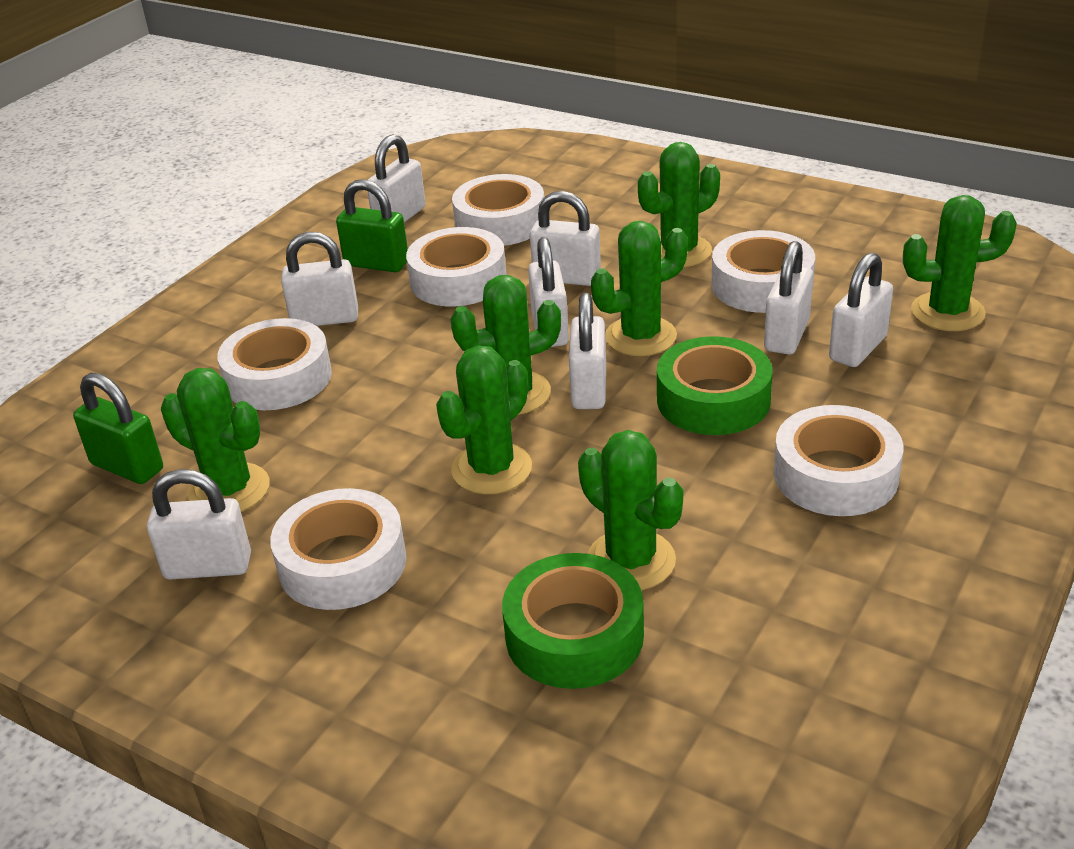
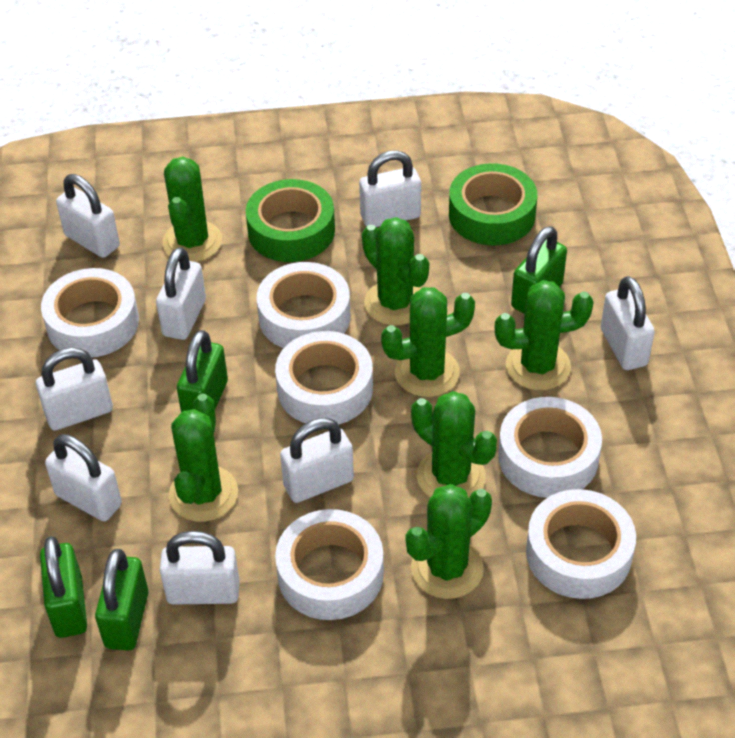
green padlock: 2 -> 4

